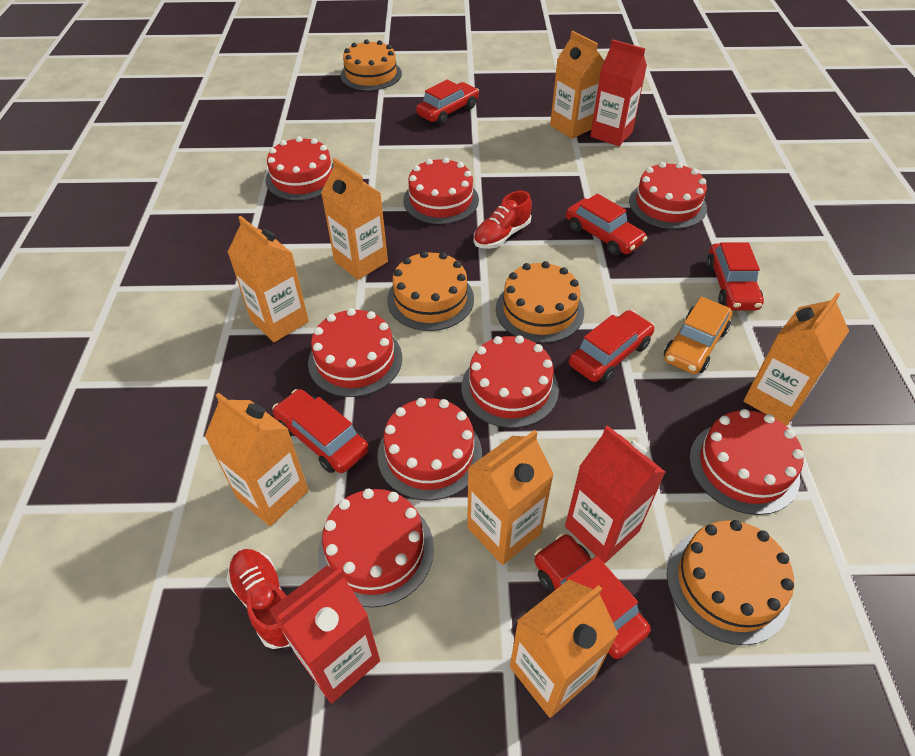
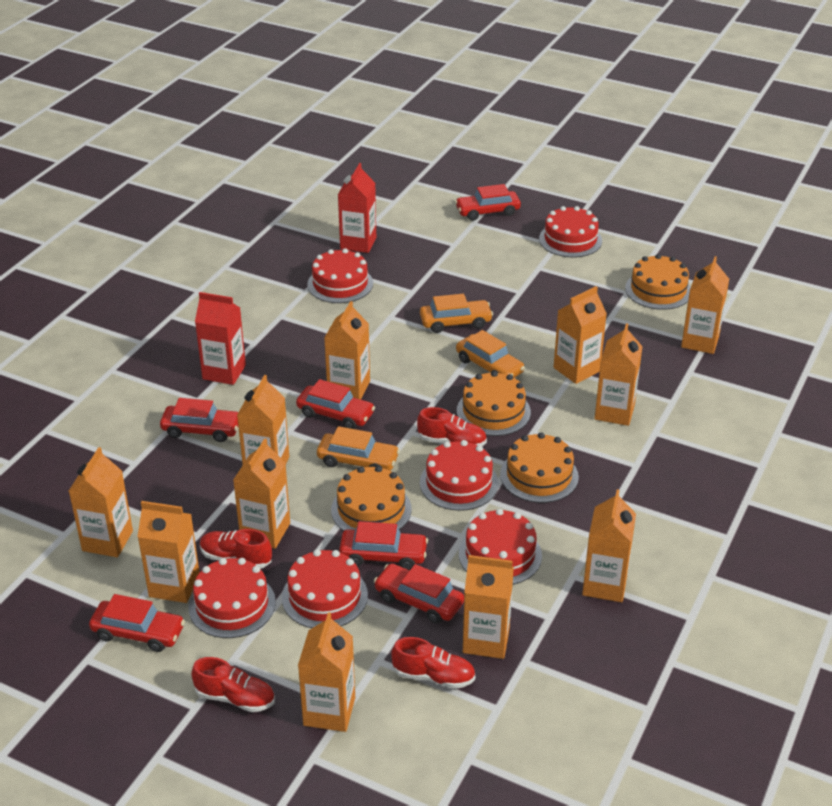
orange car: 1 -> 3
orange carton: 7 -> 11
red cake: 8 -> 6
red carton: 3 -> 2
red shoe: 2 -> 4

